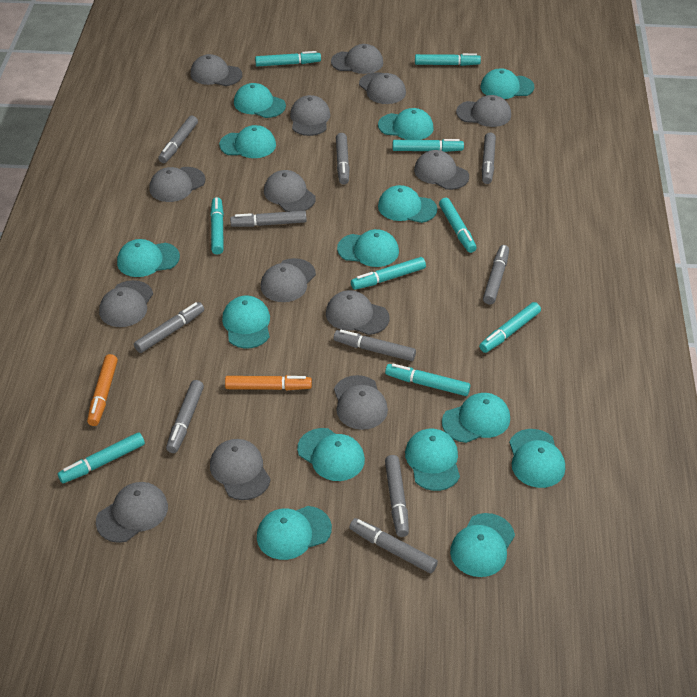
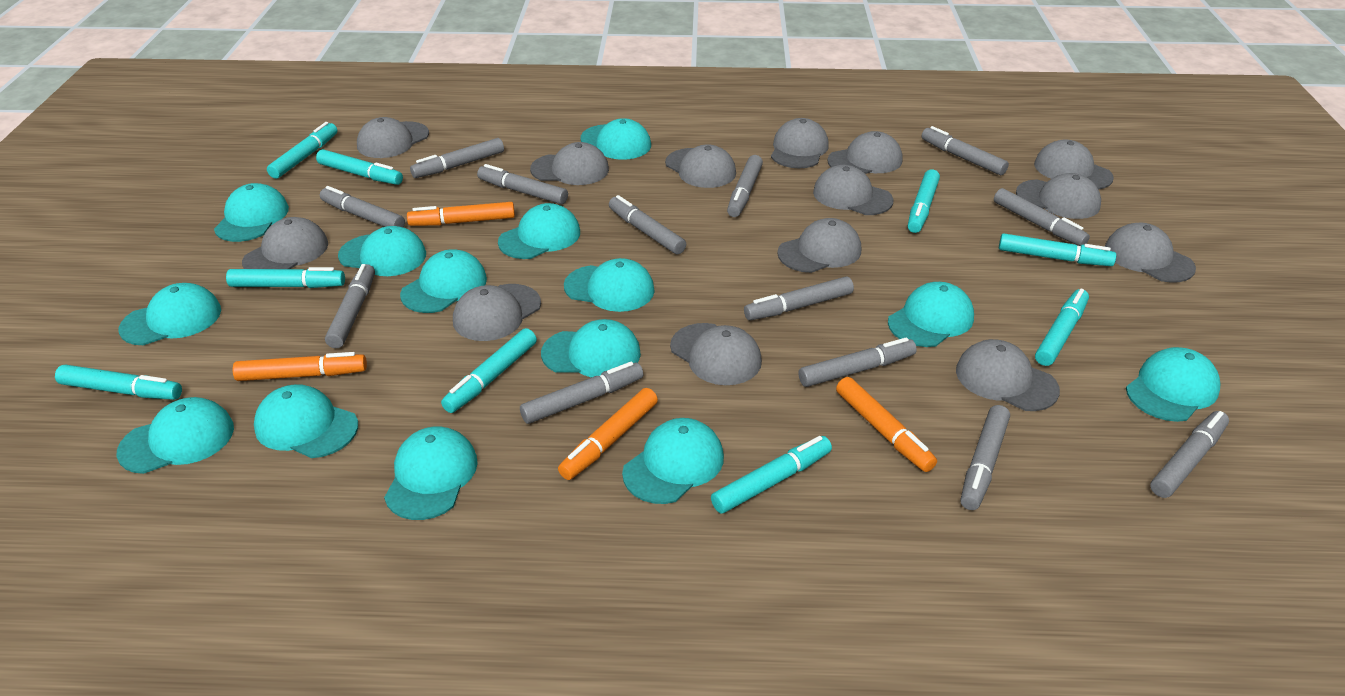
grey marker: 10 -> 13
orange marker: 2 -> 4

